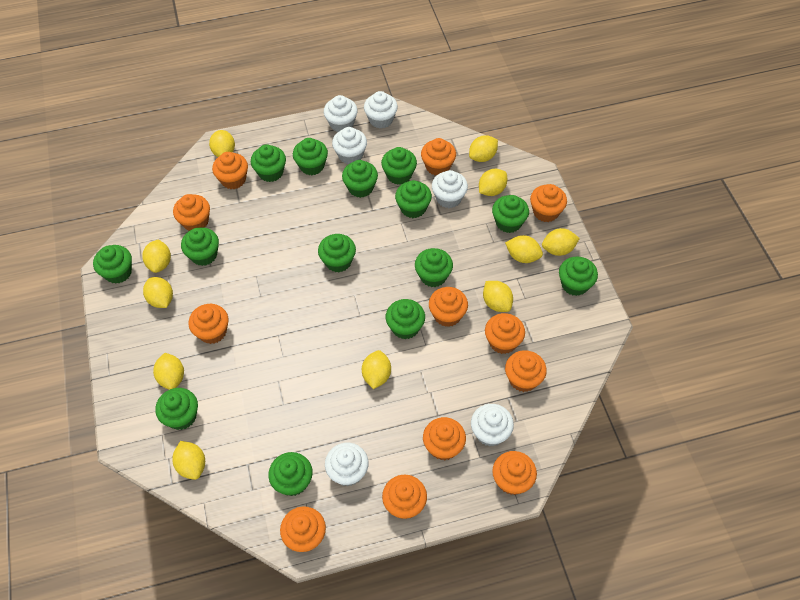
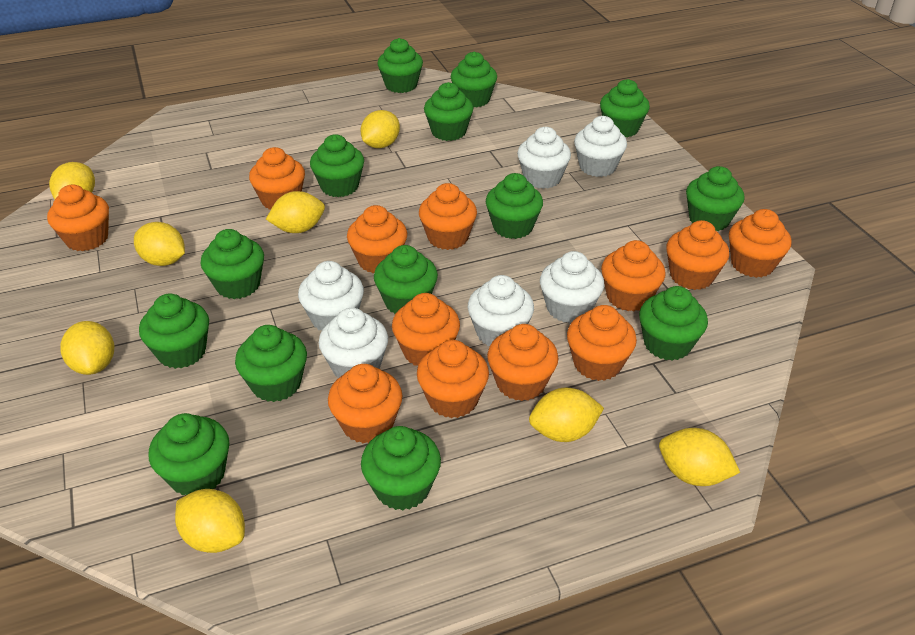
yellow lemon: 11 -> 8

